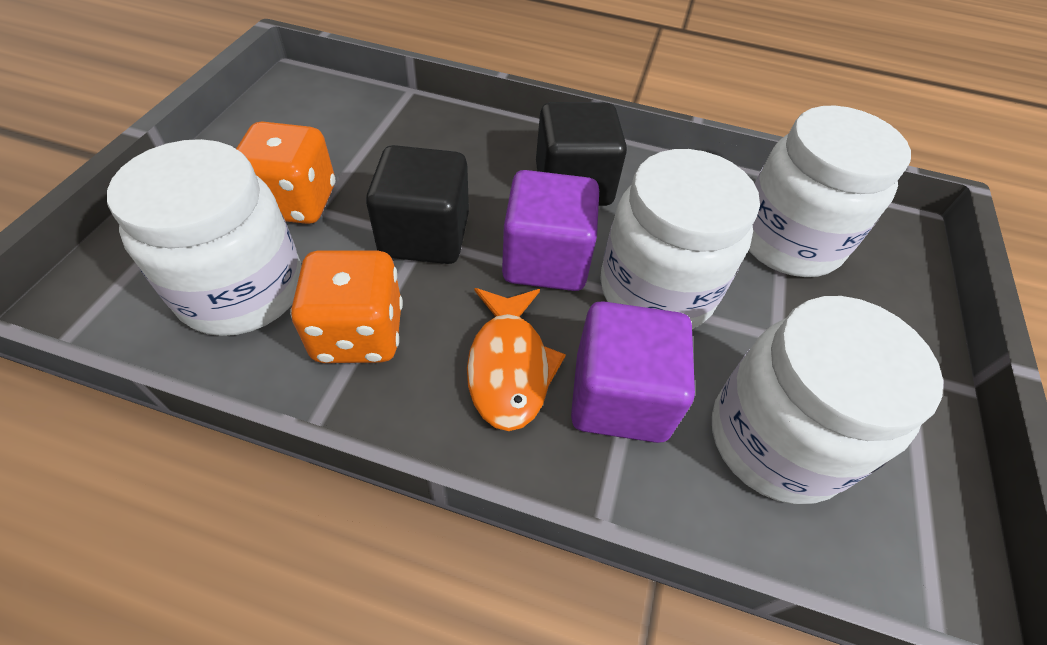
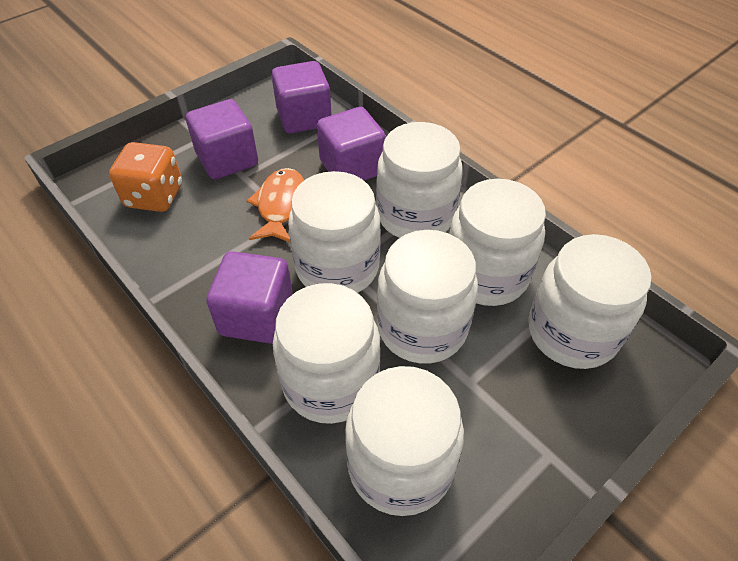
black cube: 2 -> 0
orange dice: 2 -> 1
purple cube: 2 -> 4
white jar: 4 -> 7

